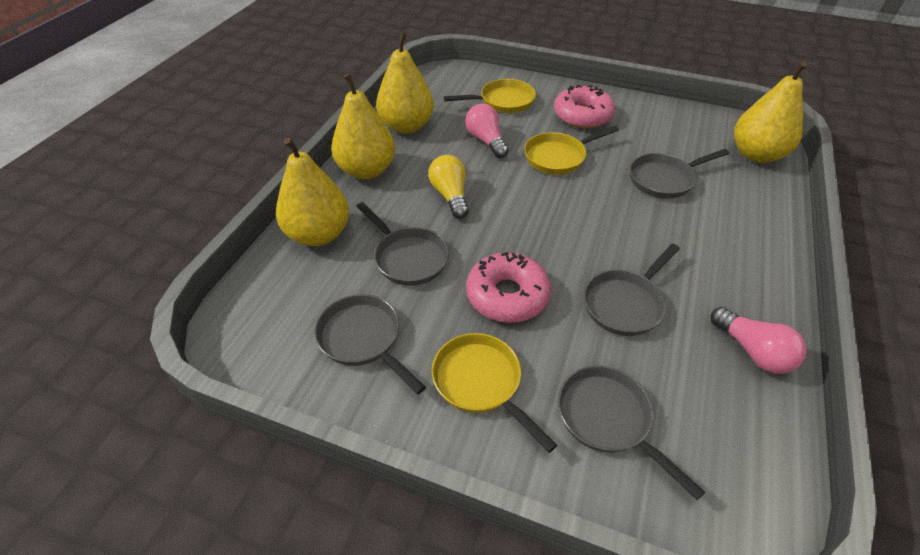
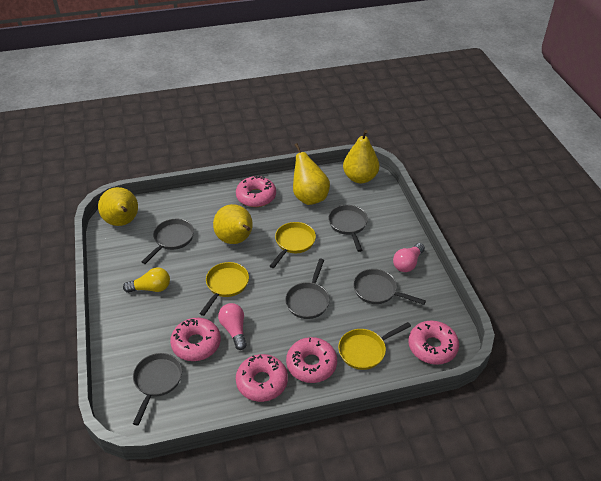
pink donut: 2 -> 5

